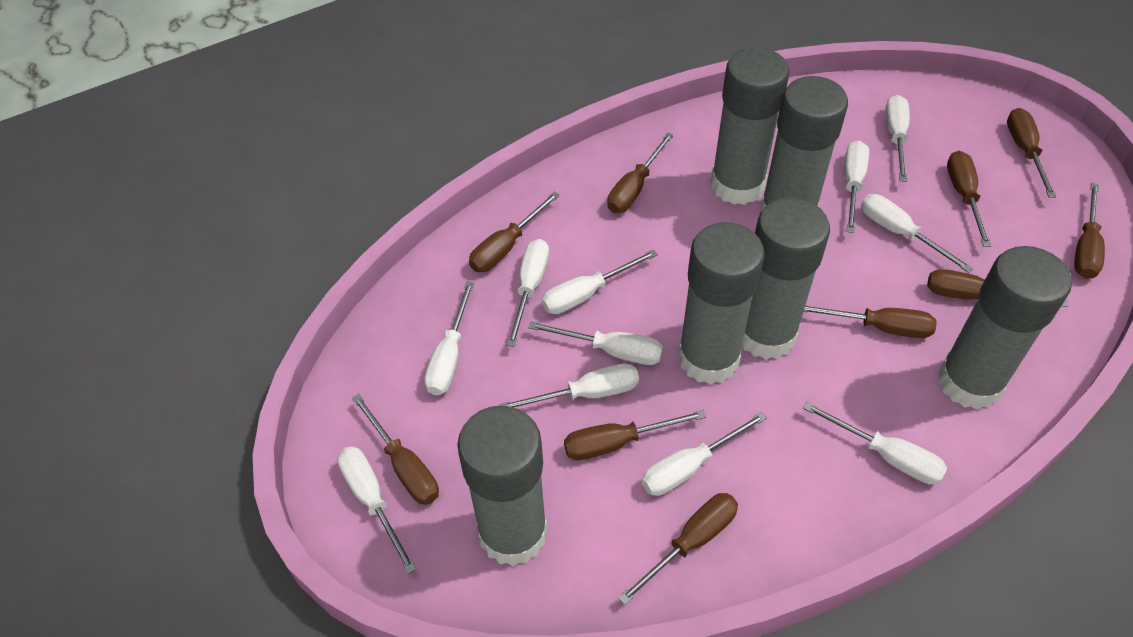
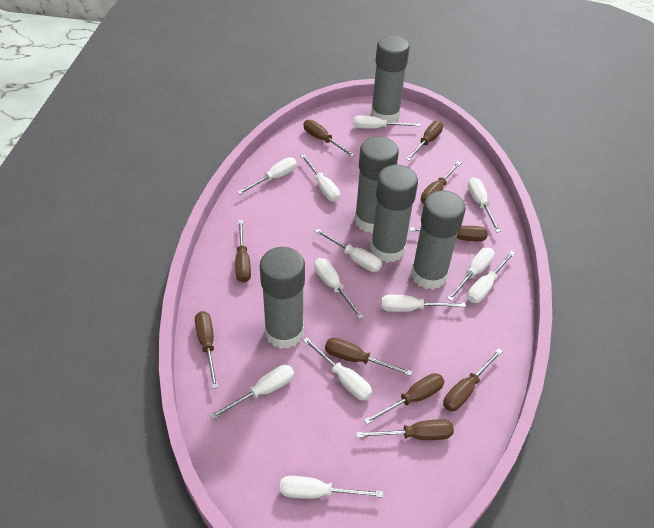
grey glue stick: 6 -> 5
white screwdriver: 11 -> 12

